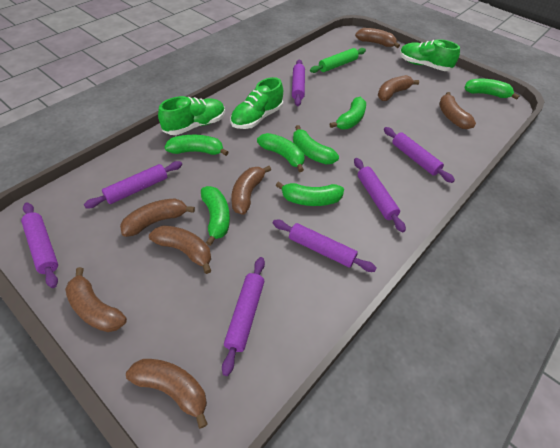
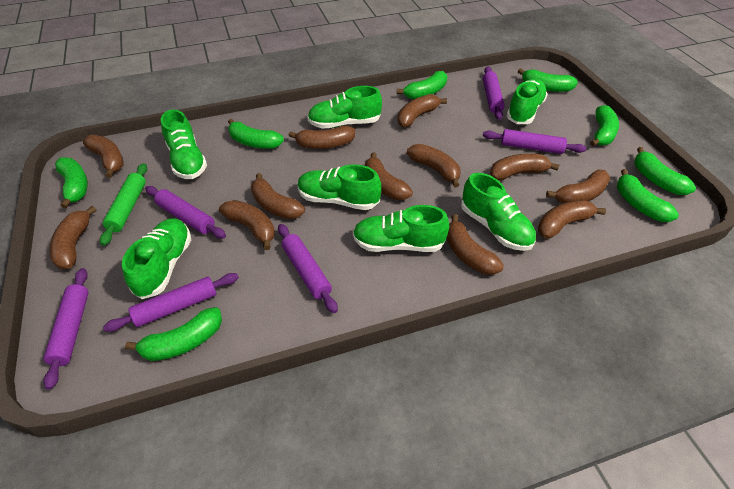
brown banana: 8 -> 12
green banana: 7 -> 8
green shoe: 3 -> 7
purple rolling pin: 7 -> 6

